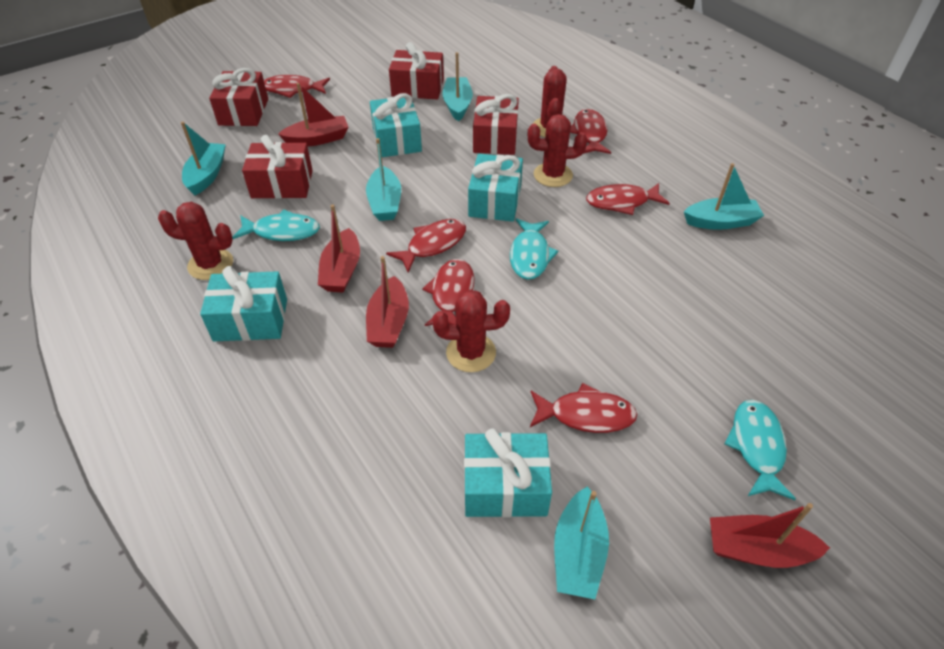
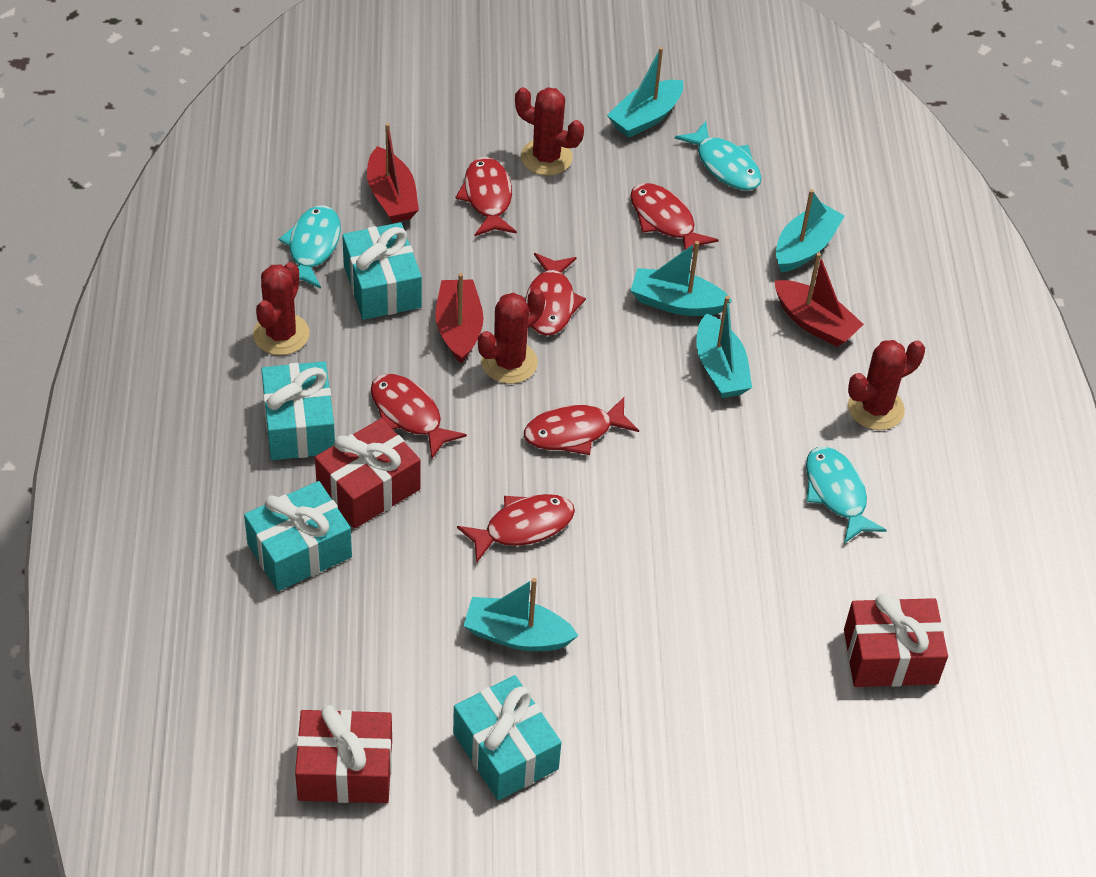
red boat: 4 -> 3
red gift: 4 -> 3

